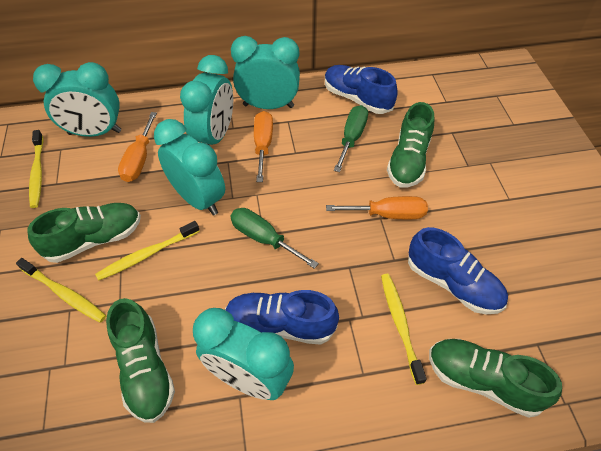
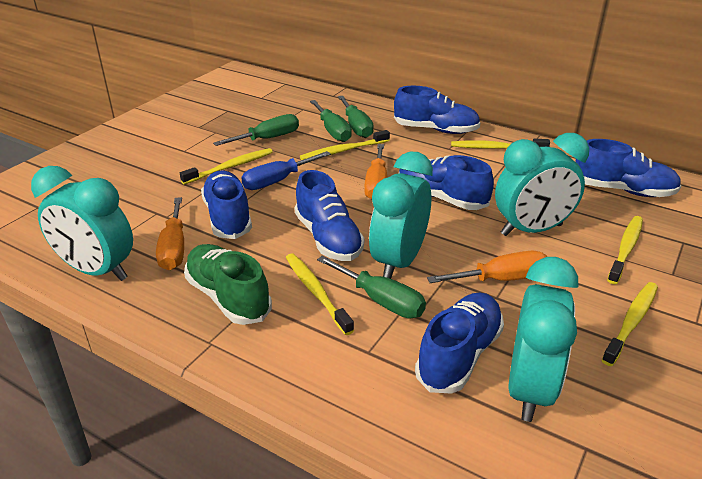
blue screwdriver: 0 -> 1
blue shoe: 3 -> 6
green screwdriver: 2 -> 4
green shoe: 4 -> 1
turquoise clock: 5 -> 4
yellow toothbrush: 4 -> 6

